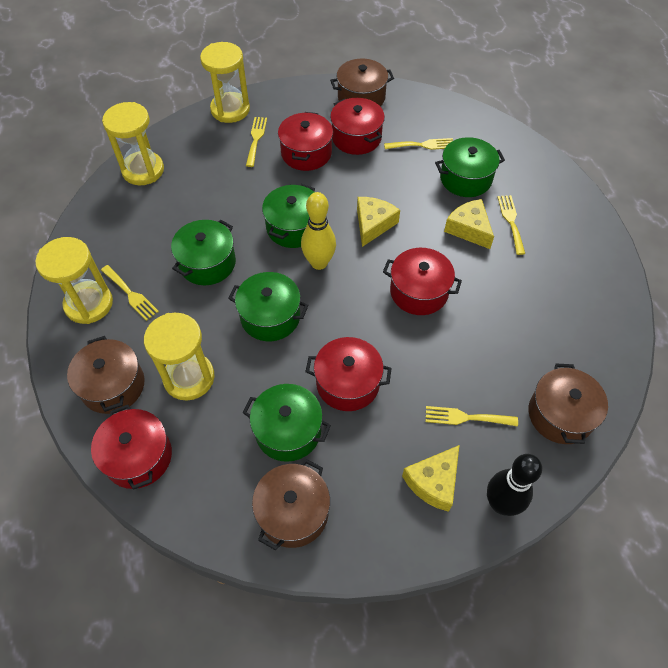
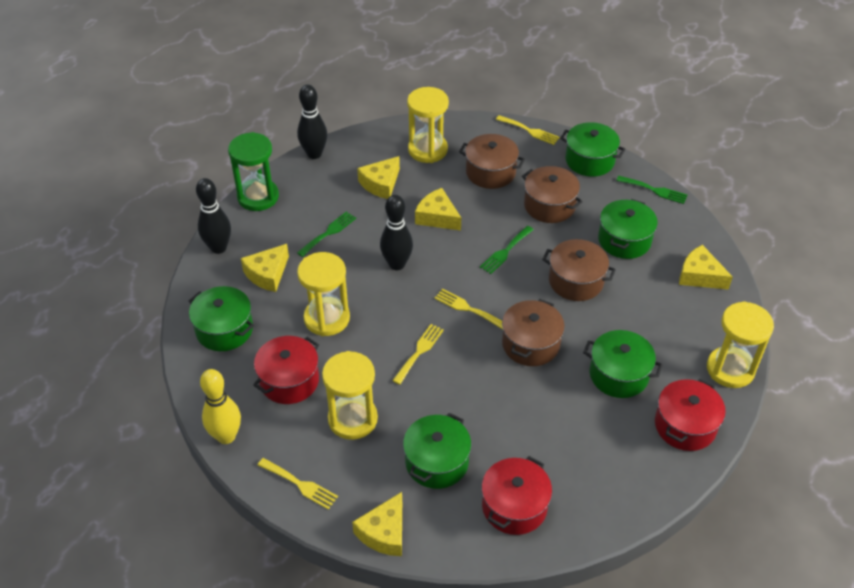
black bowling pin: 1 -> 3
green fork: 0 -> 3
green hourglass: 0 -> 1
red pot: 5 -> 3
yellow cheese: 3 -> 5
yellow fork: 5 -> 4

